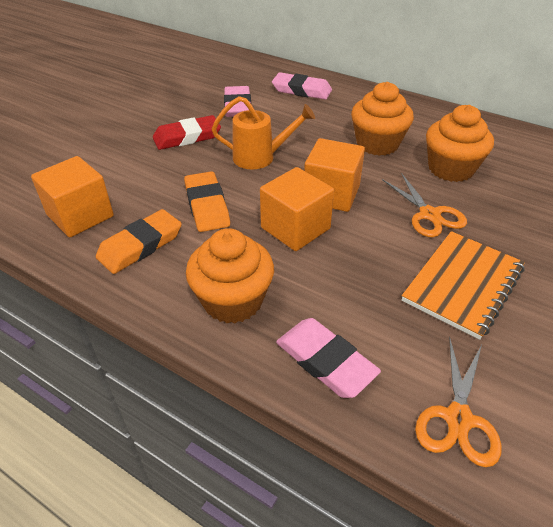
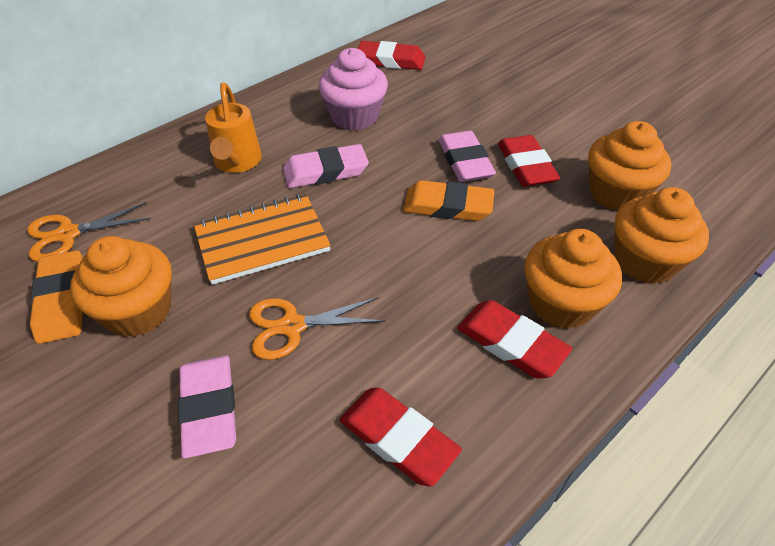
orange cube: 3 -> 0
orange cupcake: 3 -> 4
pink cupcake: 0 -> 1
red eraser: 1 -> 4

